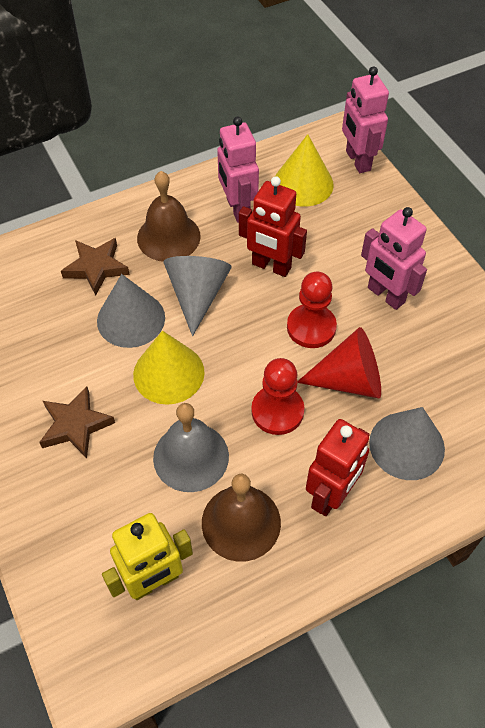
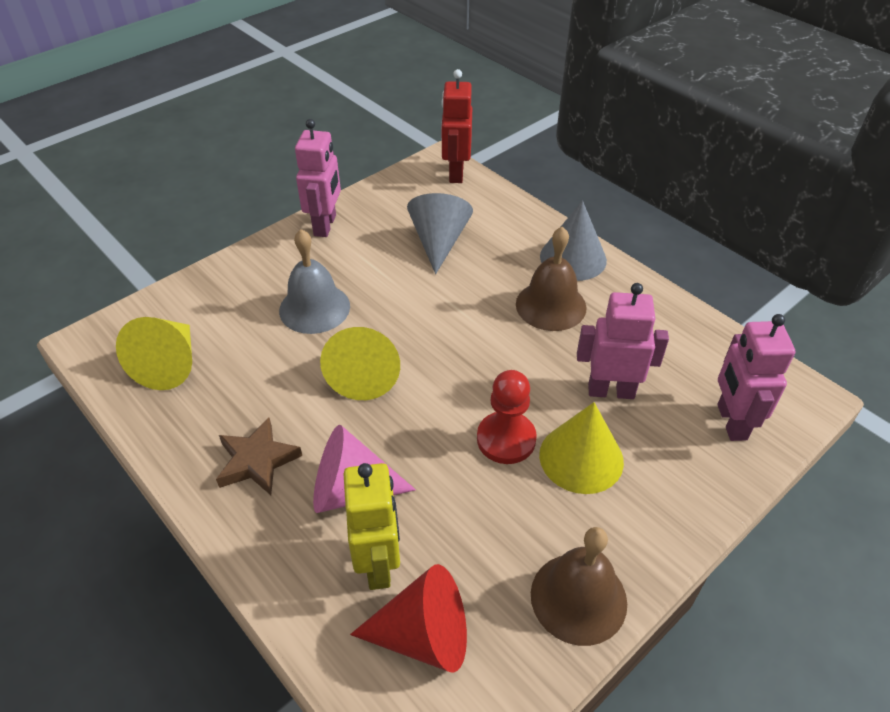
brown star: 2 -> 1
grey cone: 3 -> 2
pink cone: 0 -> 1
red pawn: 2 -> 1
red robot: 2 -> 1
yellow cone: 2 -> 3

